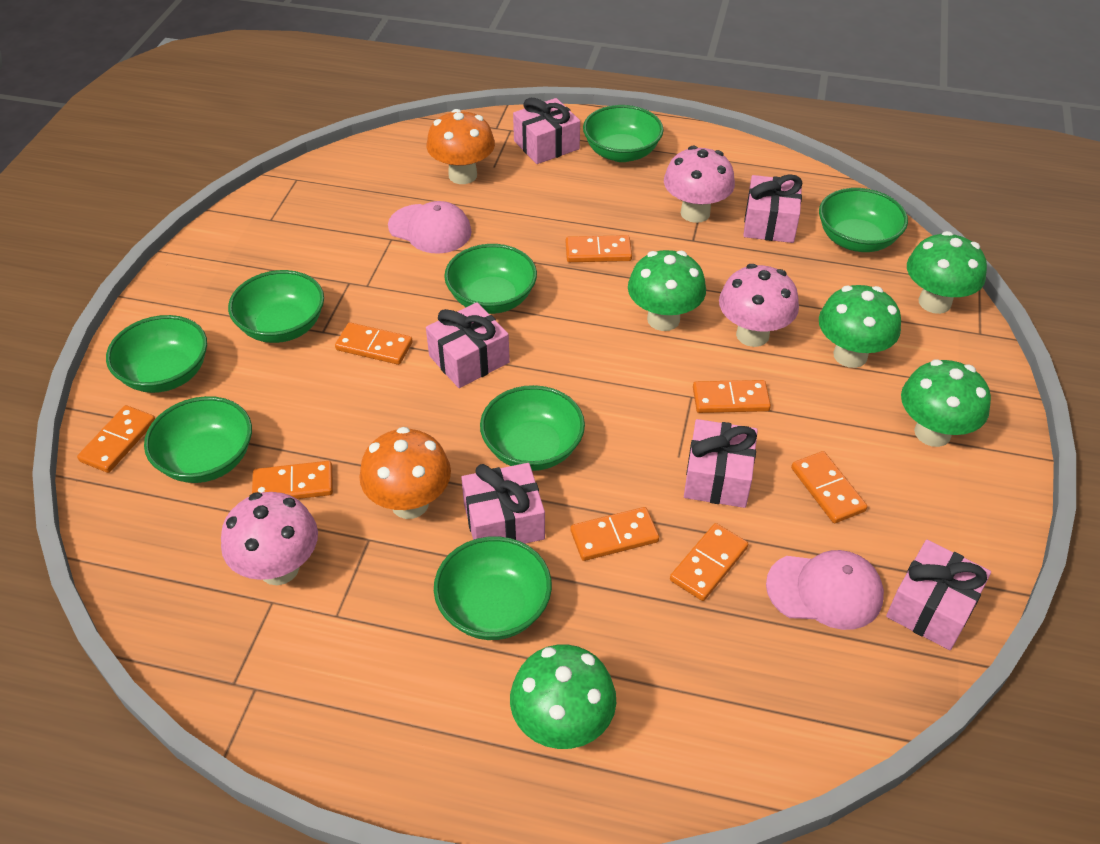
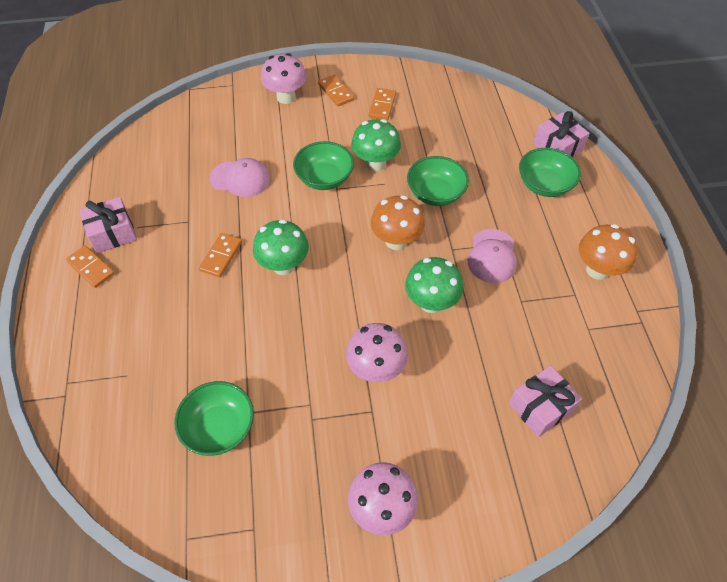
green bowl: 8 -> 4
green mushroom: 5 -> 3
orange domino: 8 -> 4
pink gift: 6 -> 3

